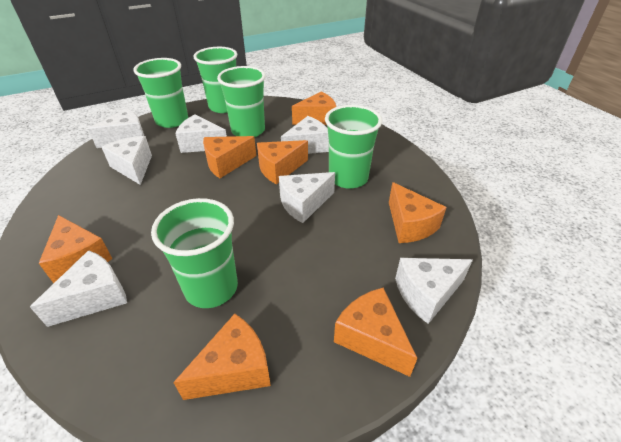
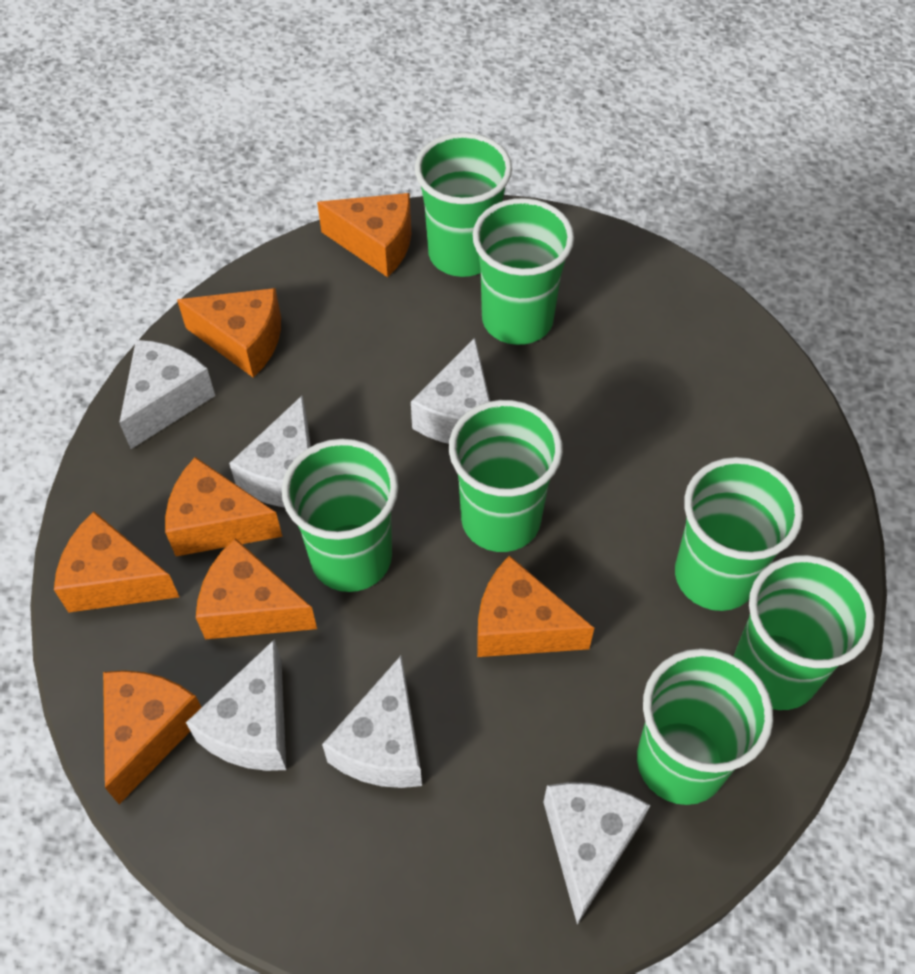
green cup: 5 -> 7
white cheese: 7 -> 6

